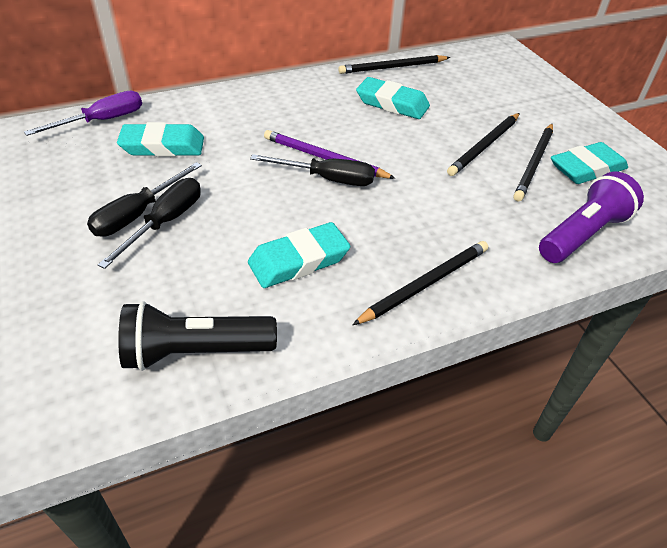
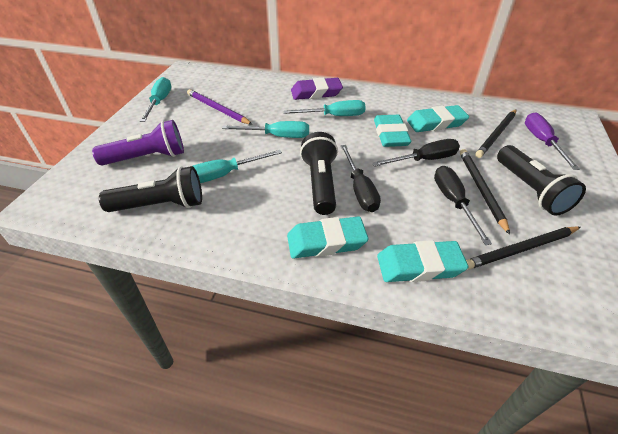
black flashlight: 1 -> 3
black pencil: 4 -> 3
purple eraser: 0 -> 1
turquoise screwdriver: 0 -> 4

